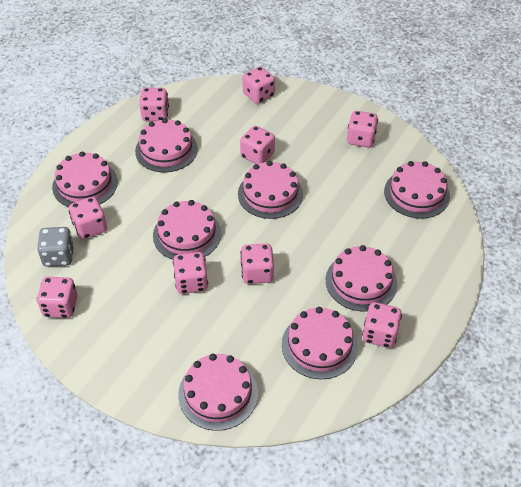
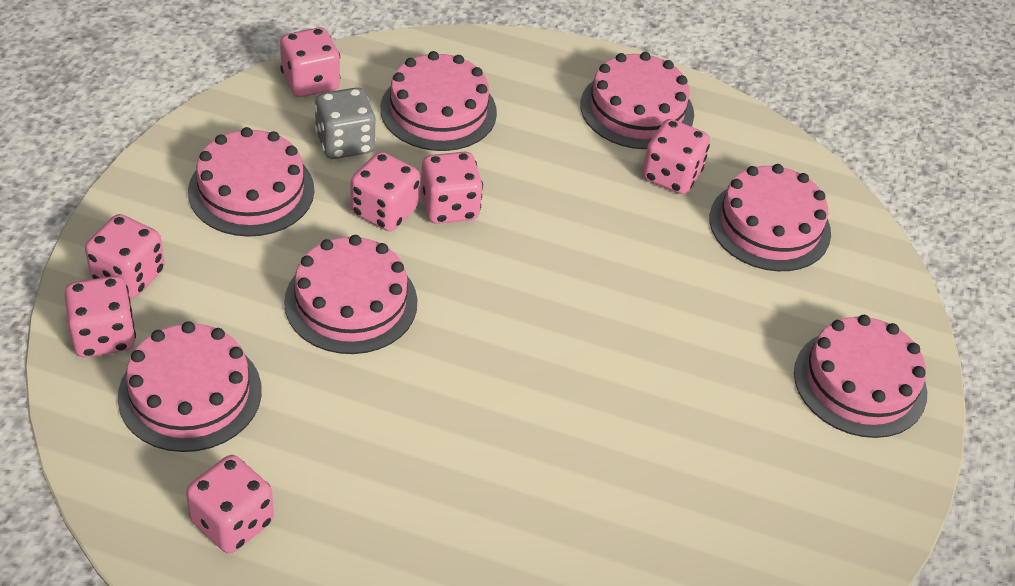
pink cake: 8 -> 7
pink dice: 9 -> 7

